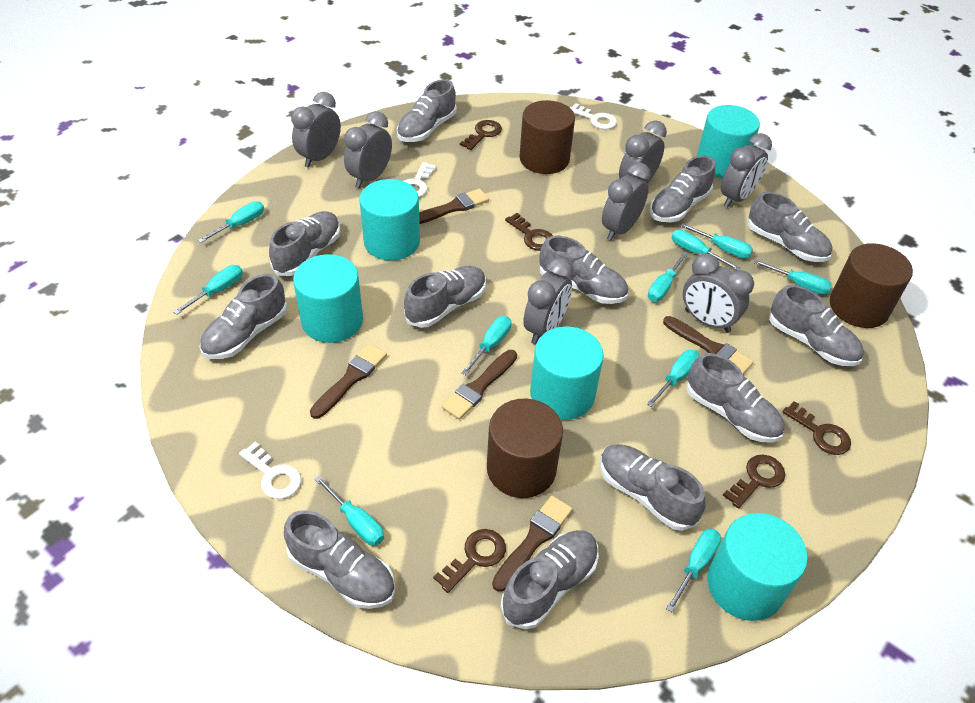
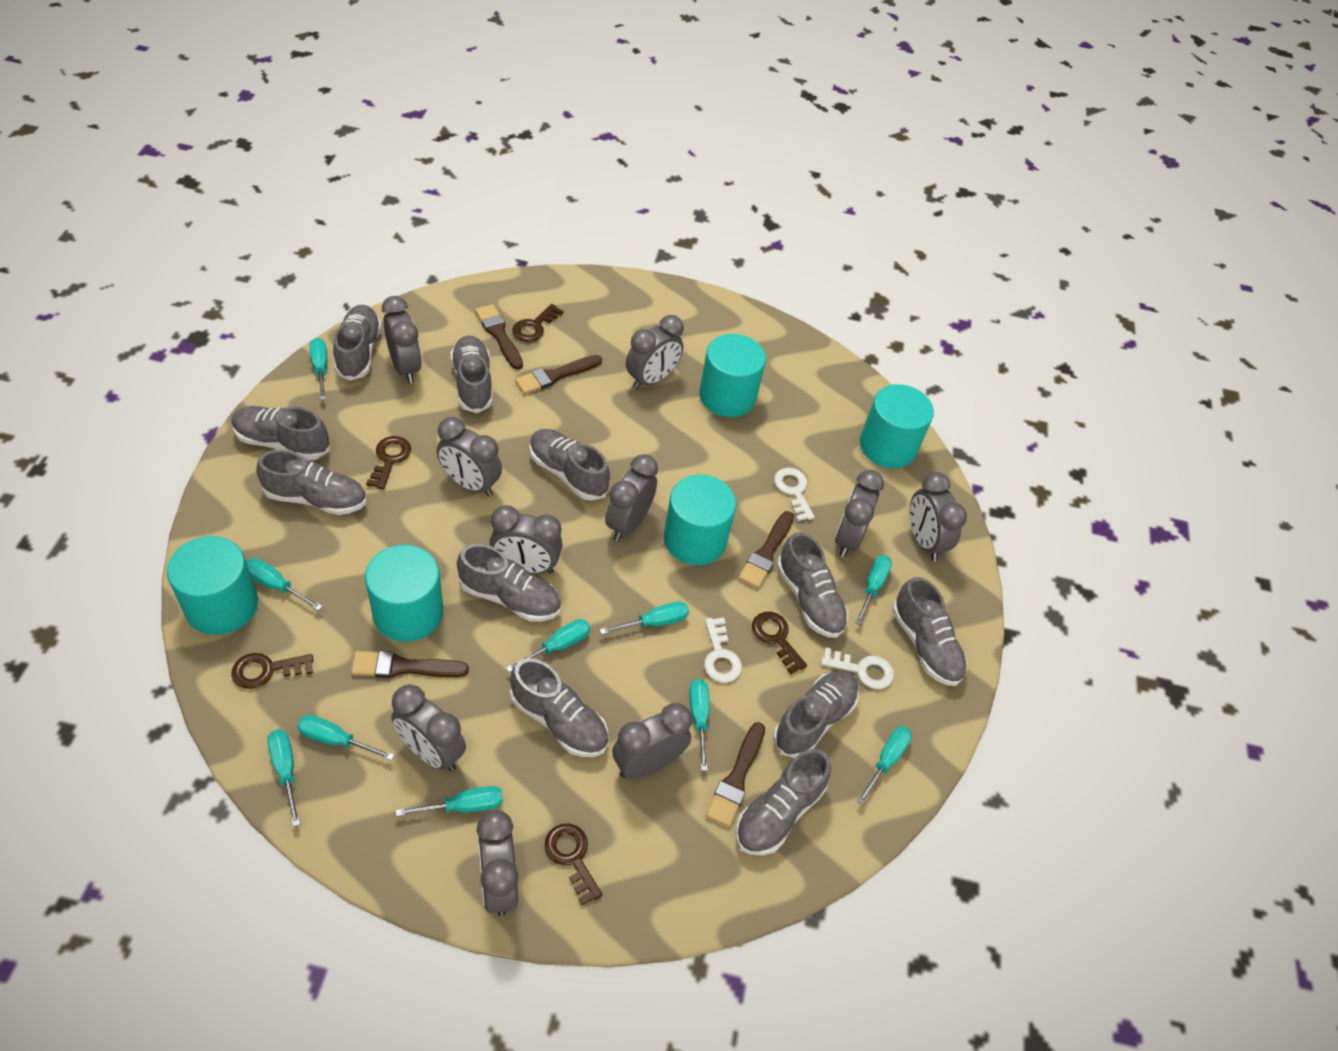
brown cylinder: 3 -> 0
grey clock: 7 -> 10
grey shoe: 12 -> 11

